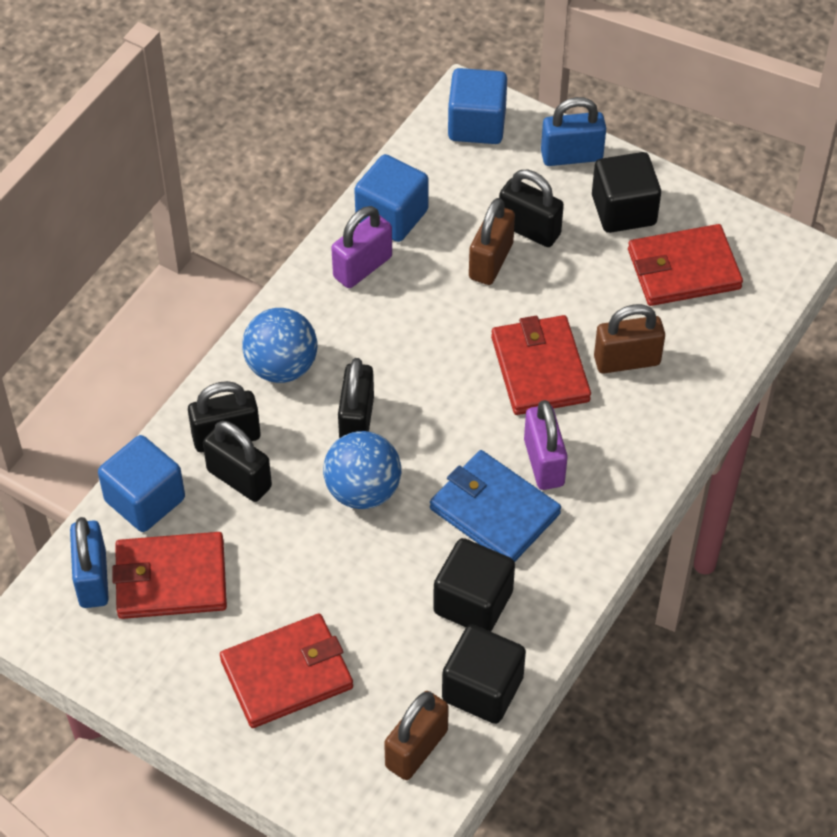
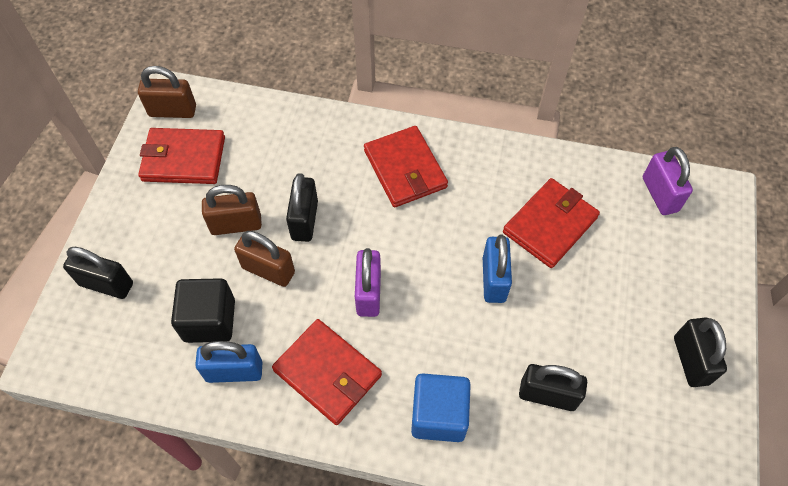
black cube: 3 -> 1
blue ball: 2 -> 0
blue cube: 3 -> 1
blue wallet: 1 -> 0

